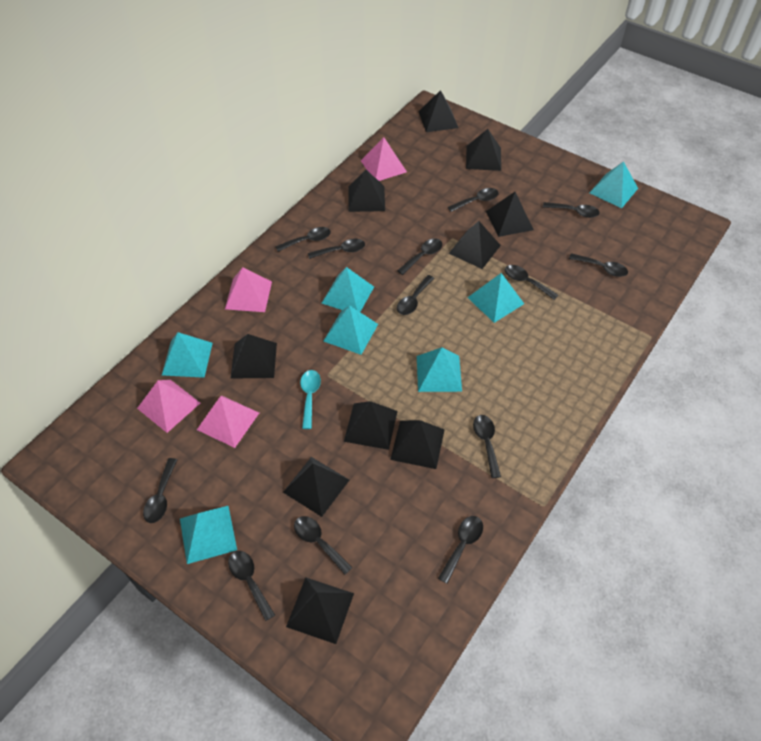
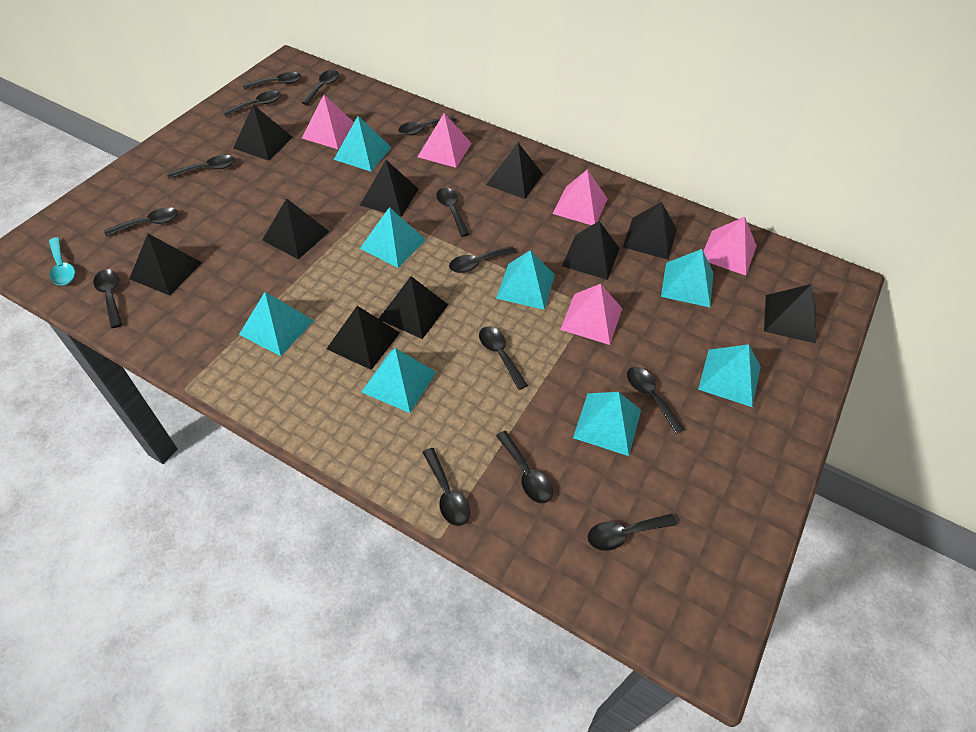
black spoon: 13 -> 14
pink pyramid: 4 -> 5
turquoise pyramid: 7 -> 8

